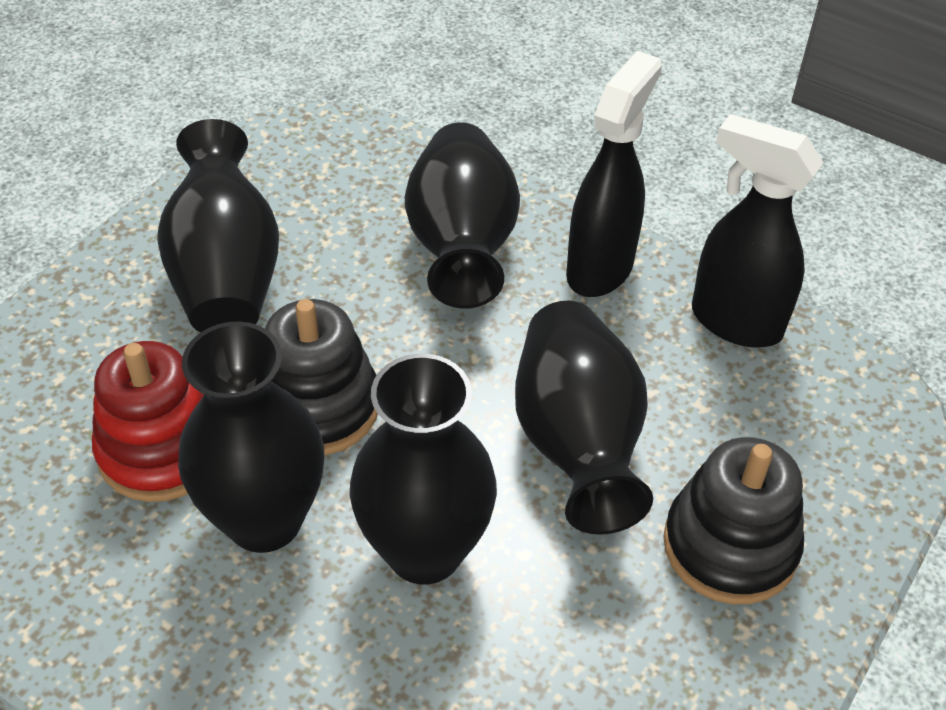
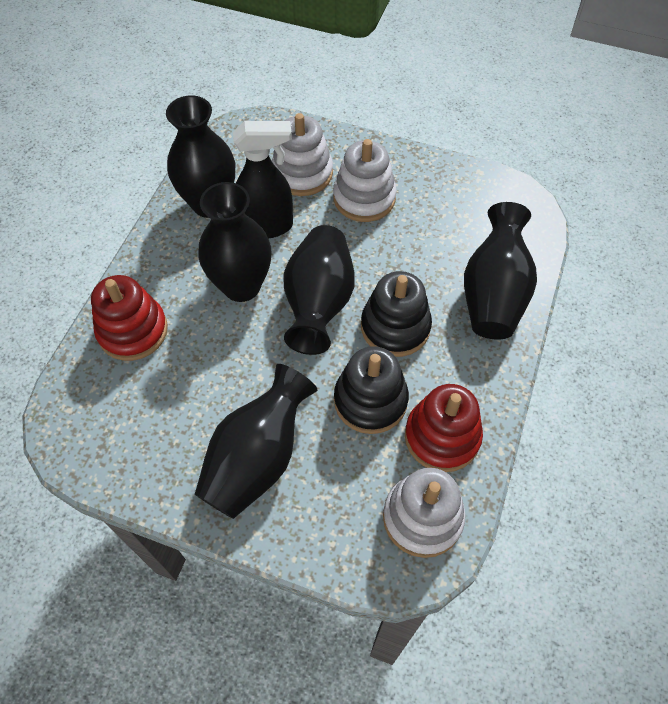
black spray bottle: 2 -> 1
red stacking toy: 1 -> 2
white stacking toy: 0 -> 3

